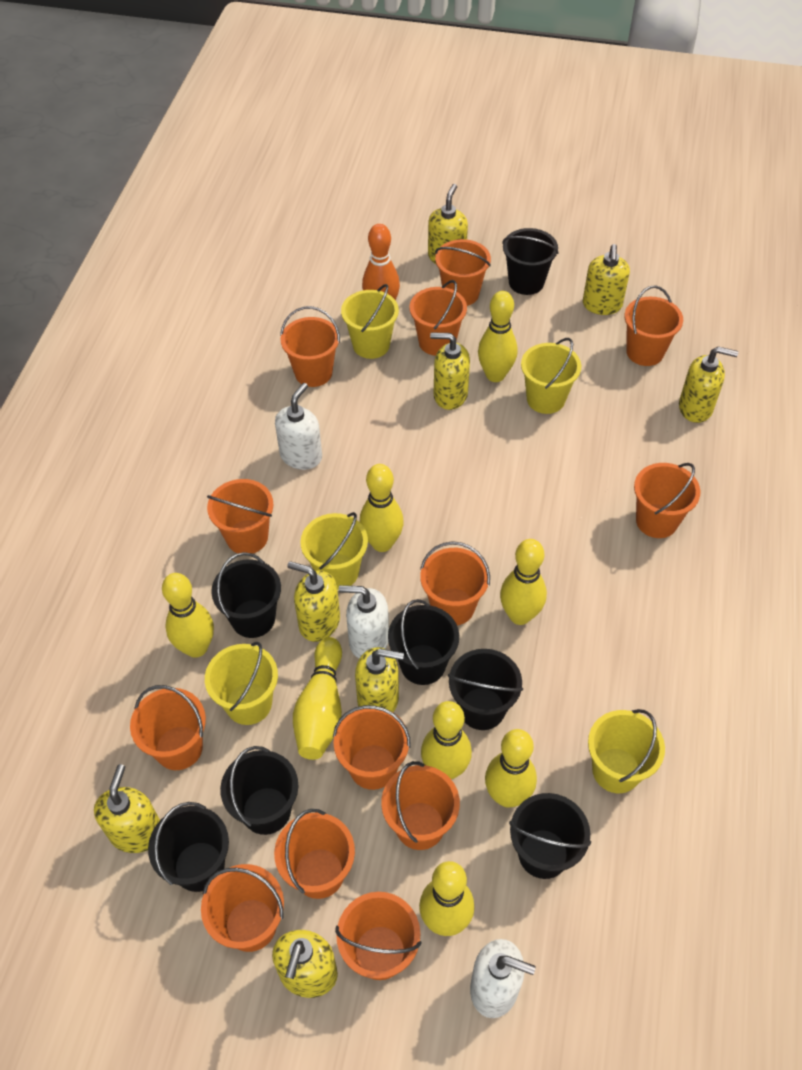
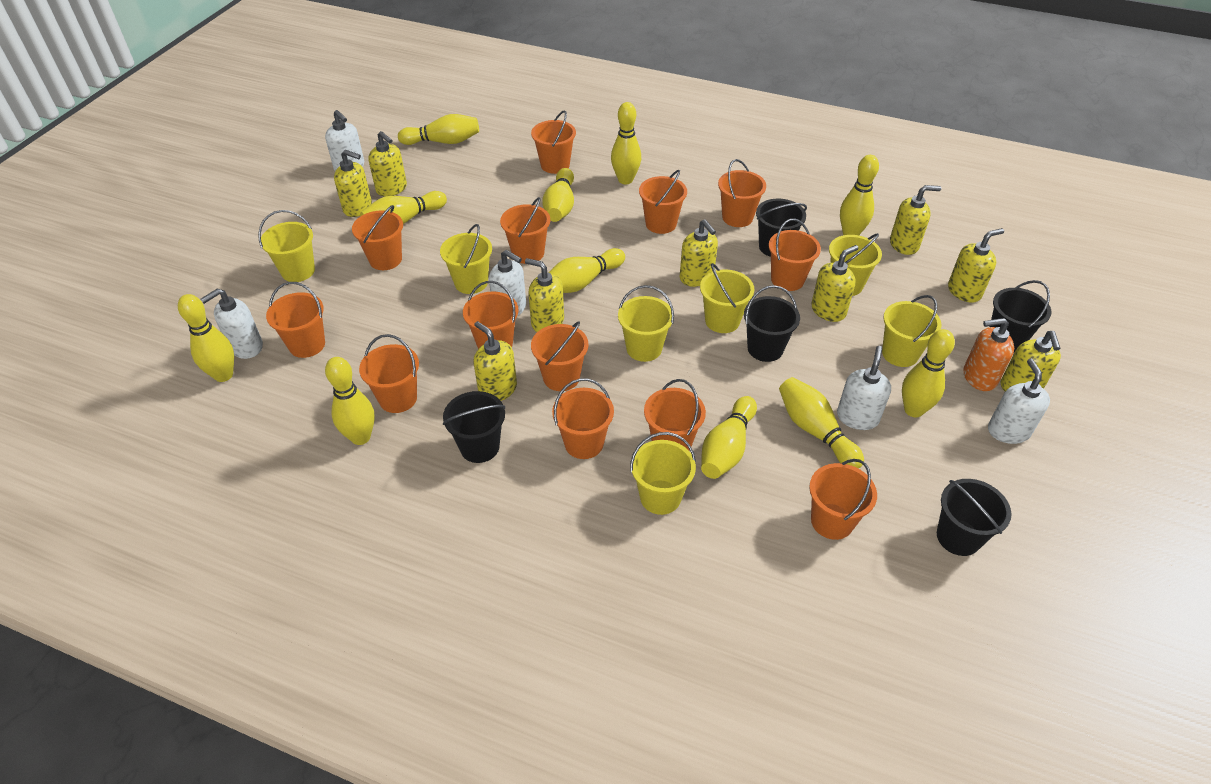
black bucket: 7 -> 5
orange bowling pin: 1 -> 0
orange soap dispenser: 0 -> 1
white soap dispenser: 3 -> 5
yellow bowling pin: 8 -> 11
yellow bucket: 5 -> 7
yellow soap dispenser: 8 -> 9

